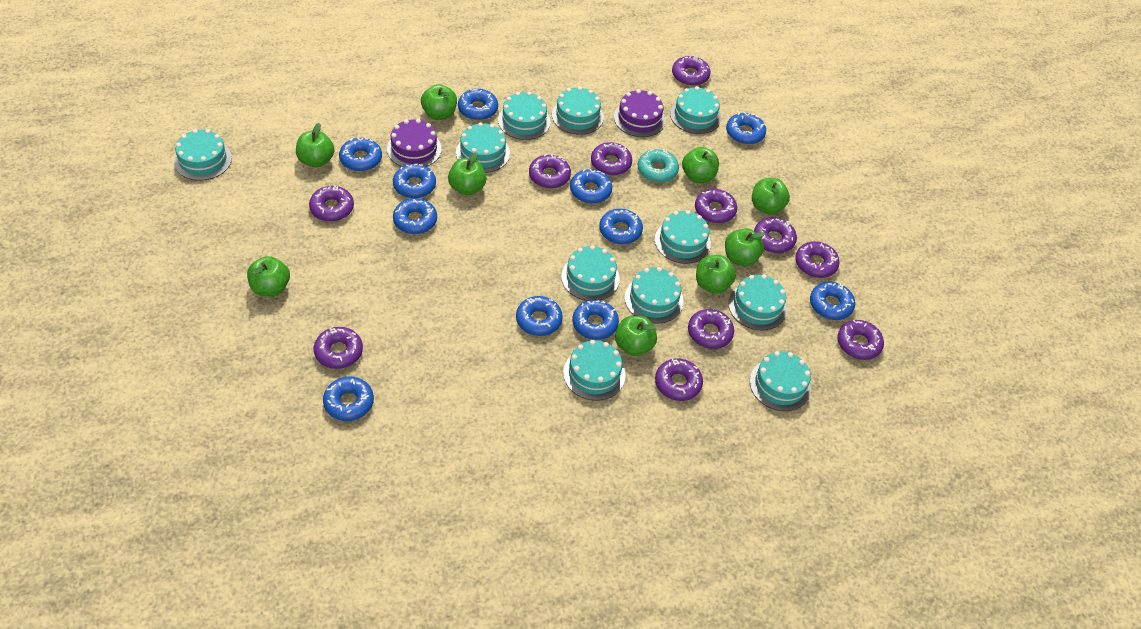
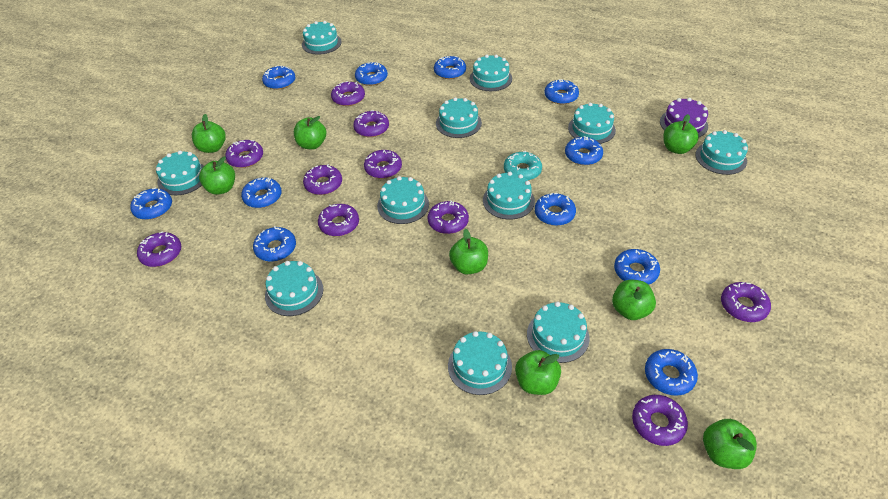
green apple: 9 -> 8
purple cake: 2 -> 1
purple donut: 11 -> 10

